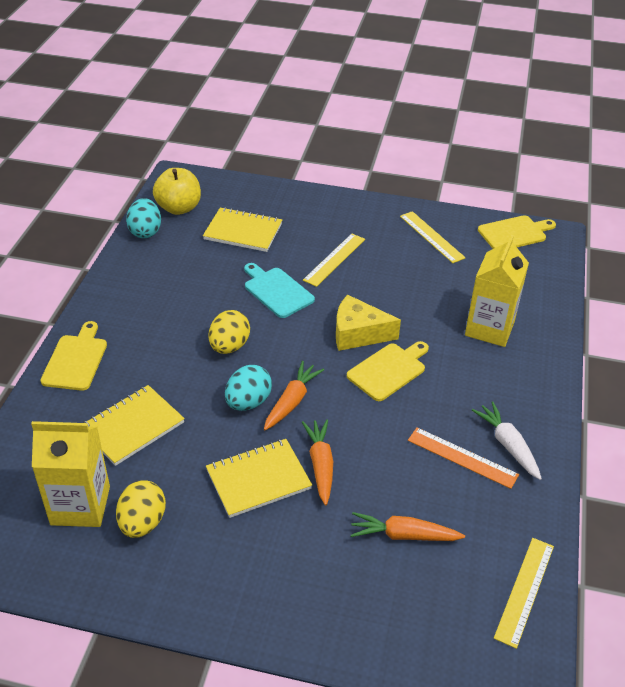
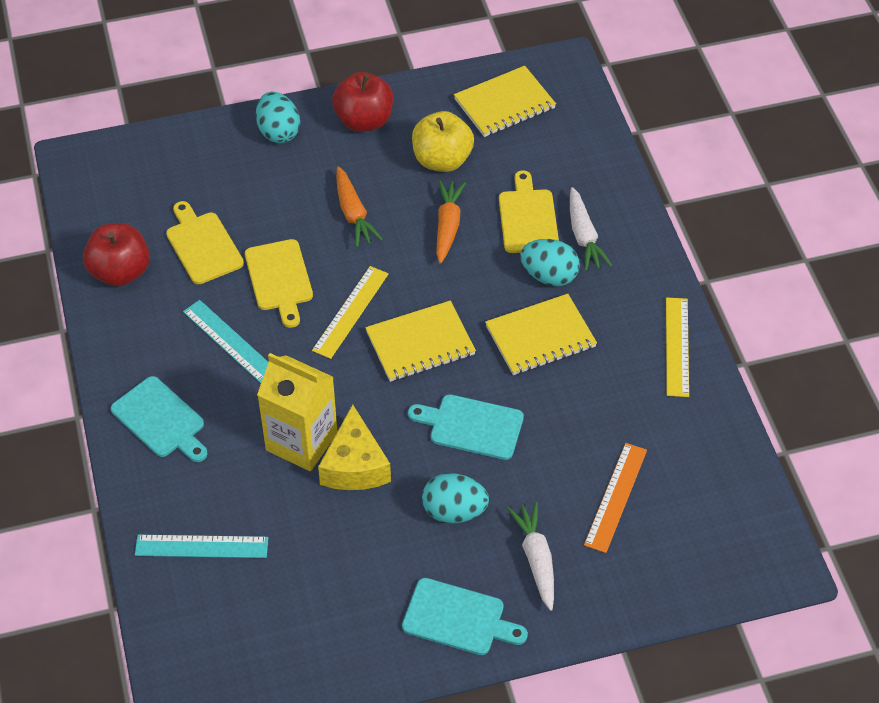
orange carrot: 3 -> 2
red apple: 0 -> 2
turquoise cutting board: 1 -> 3
turquoise egg: 2 -> 3
turquoise ruler: 0 -> 2
white carrot: 1 -> 2
yellow carton: 2 -> 1
yellow egg: 2 -> 0
yellow ruler: 3 -> 2

